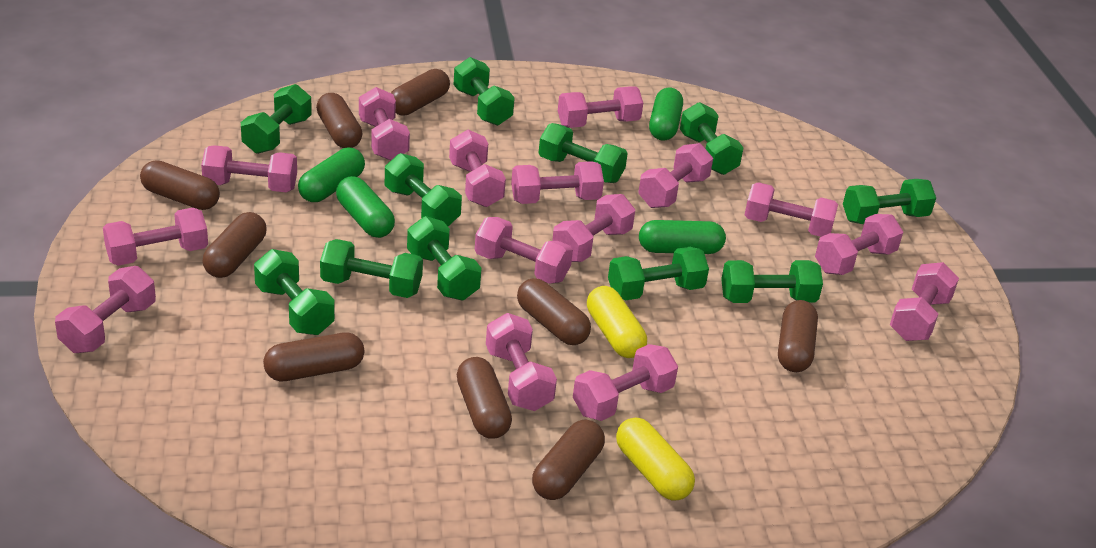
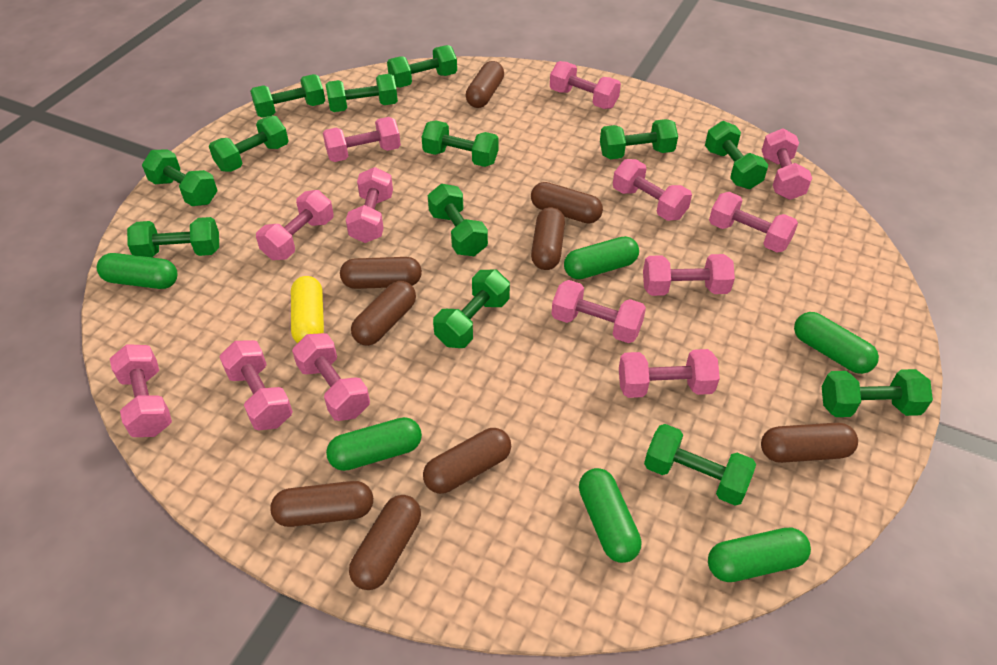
green capsule: 4 -> 6
green dumbbell: 11 -> 13
pink dumbbell: 15 -> 13
yellow capsule: 2 -> 1

